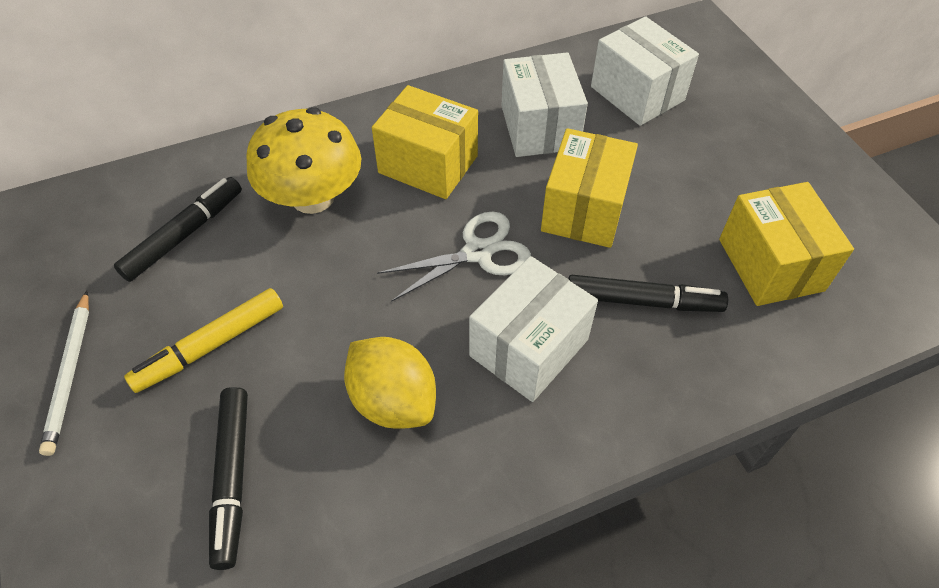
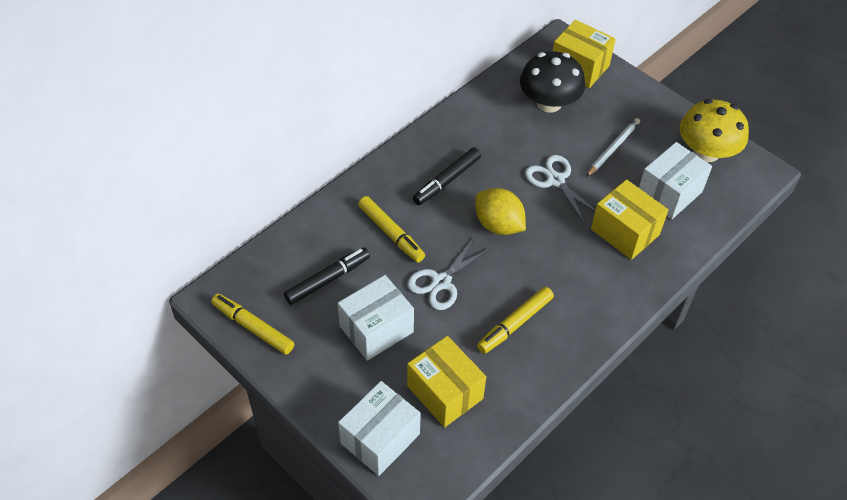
black marker: 3 -> 2
black mushroom: 0 -> 1
white scissors: 1 -> 2
yellow marker: 1 -> 3

